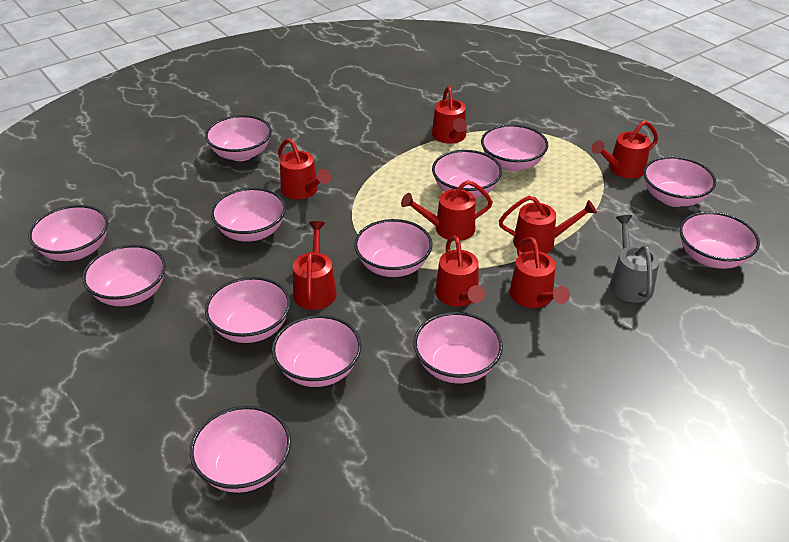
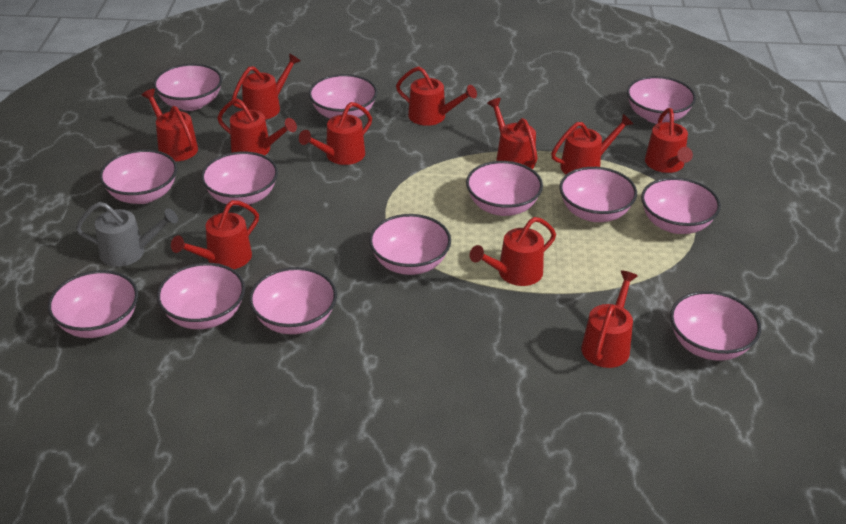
red watering can: 8 -> 11

